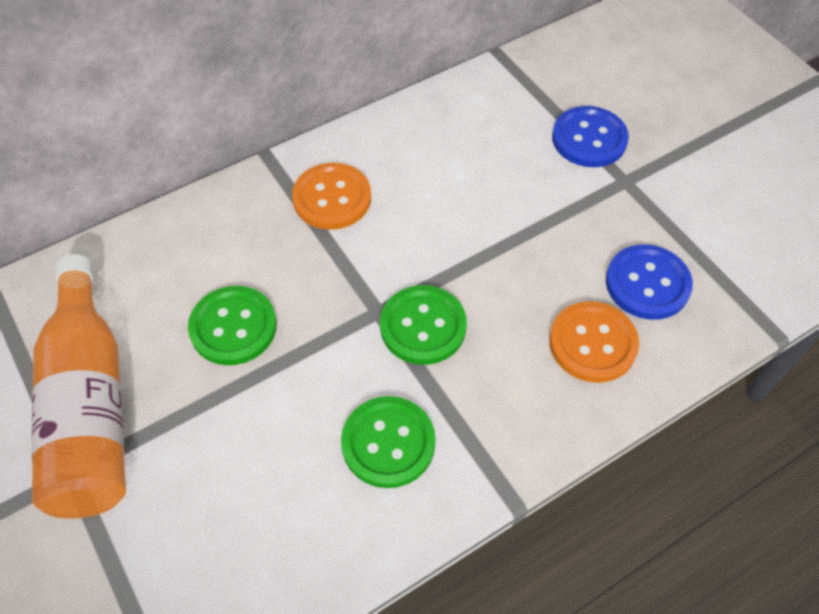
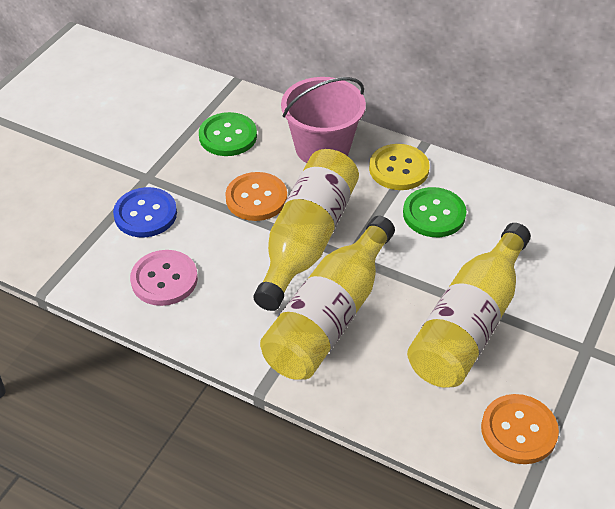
blue button: 2 -> 1
green button: 3 -> 2
orange bottle: 1 -> 0
pink bucket: 0 -> 1
pink button: 0 -> 1
yellow bottle: 0 -> 3
yellow button: 0 -> 1

